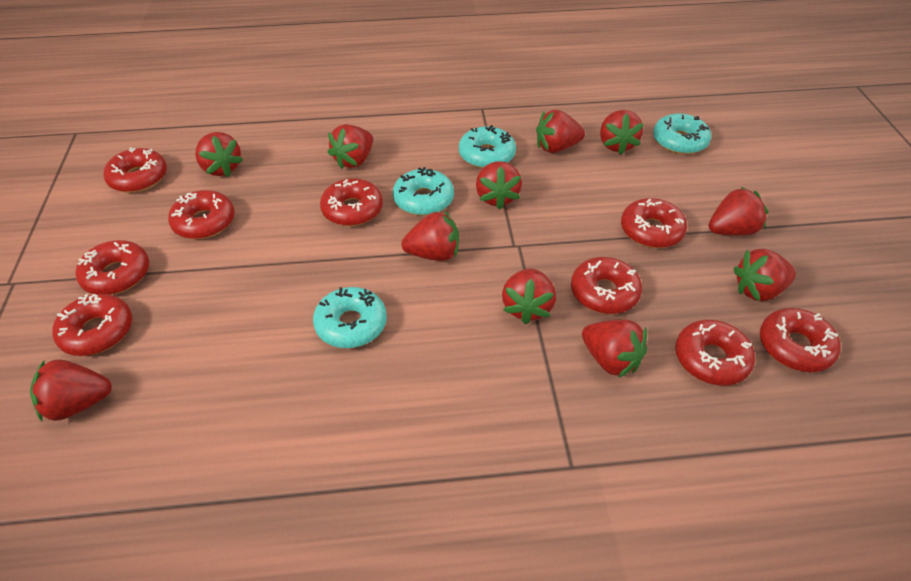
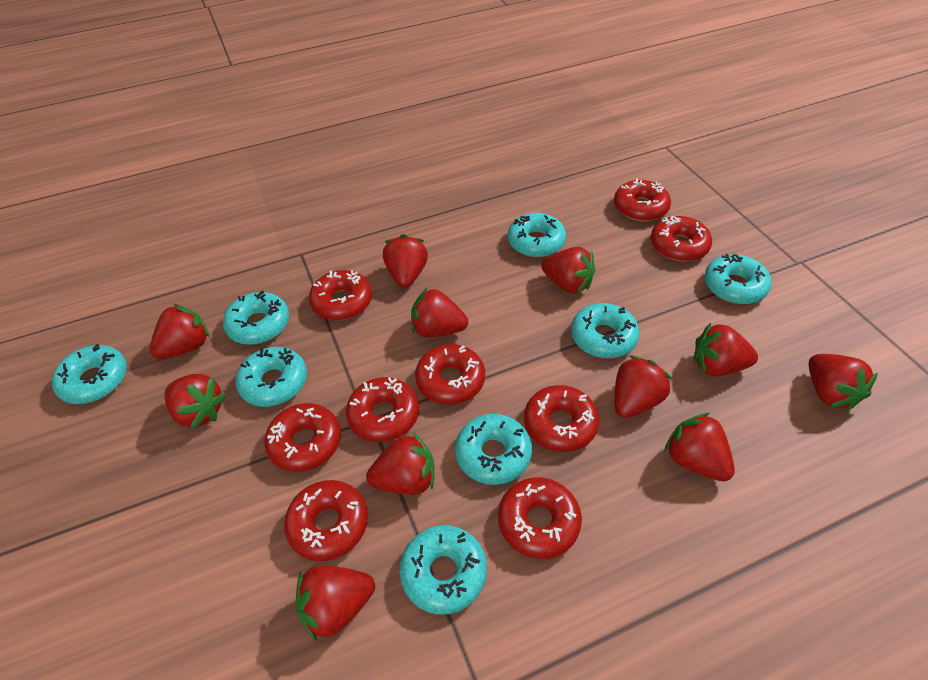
turquoise donut: 4 -> 8

